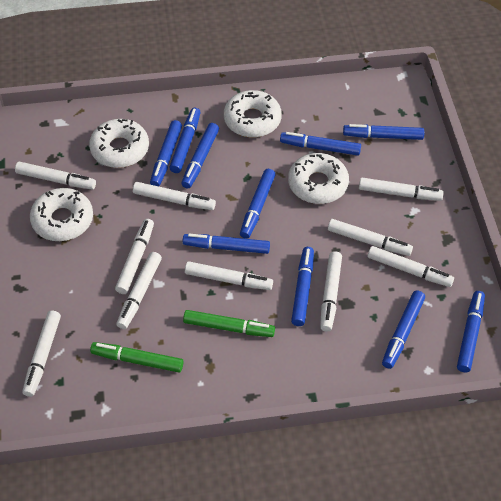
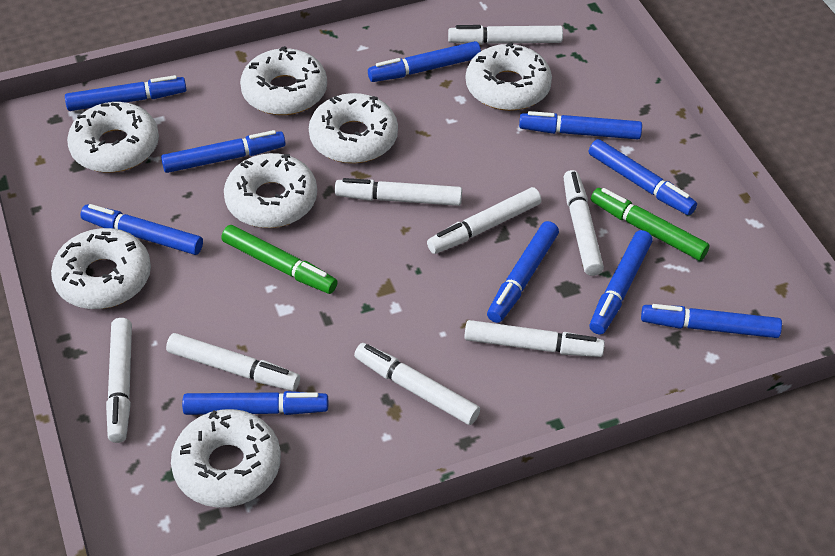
white donut: 4 -> 7
white marker: 10 -> 8

